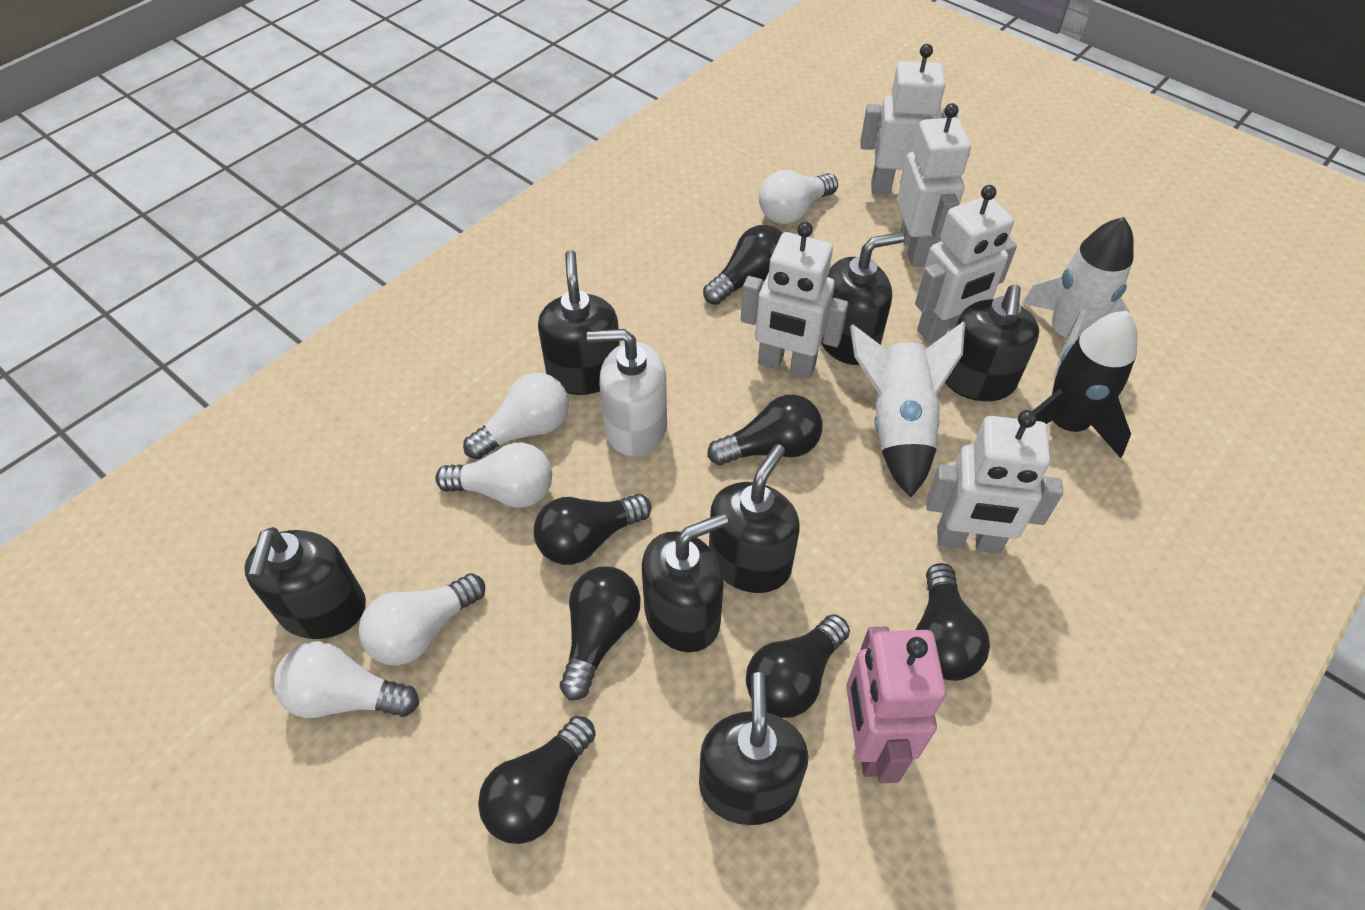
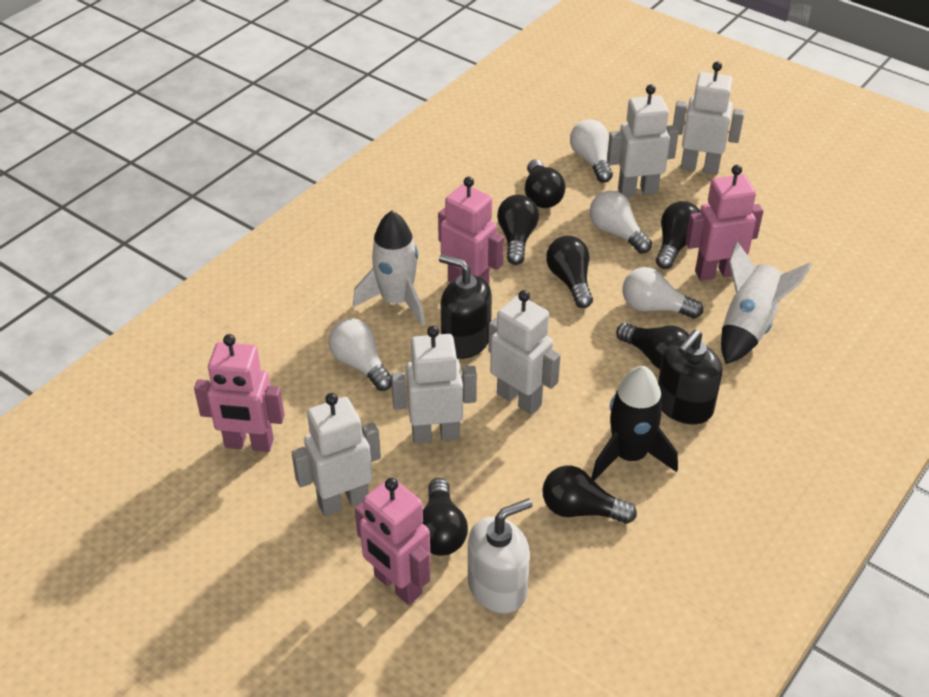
black soap dispenser: 7 -> 2
pink robot: 1 -> 4
white light bulb: 5 -> 4

